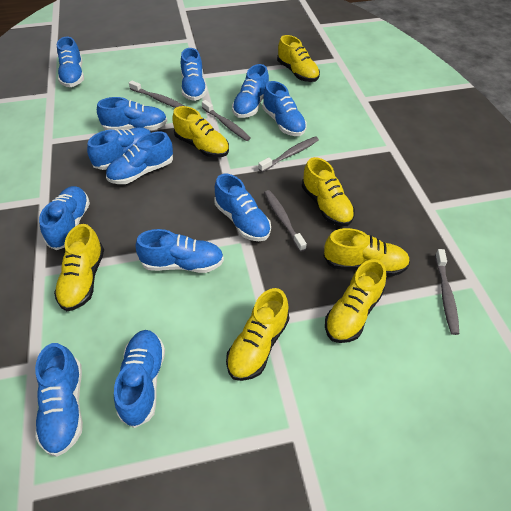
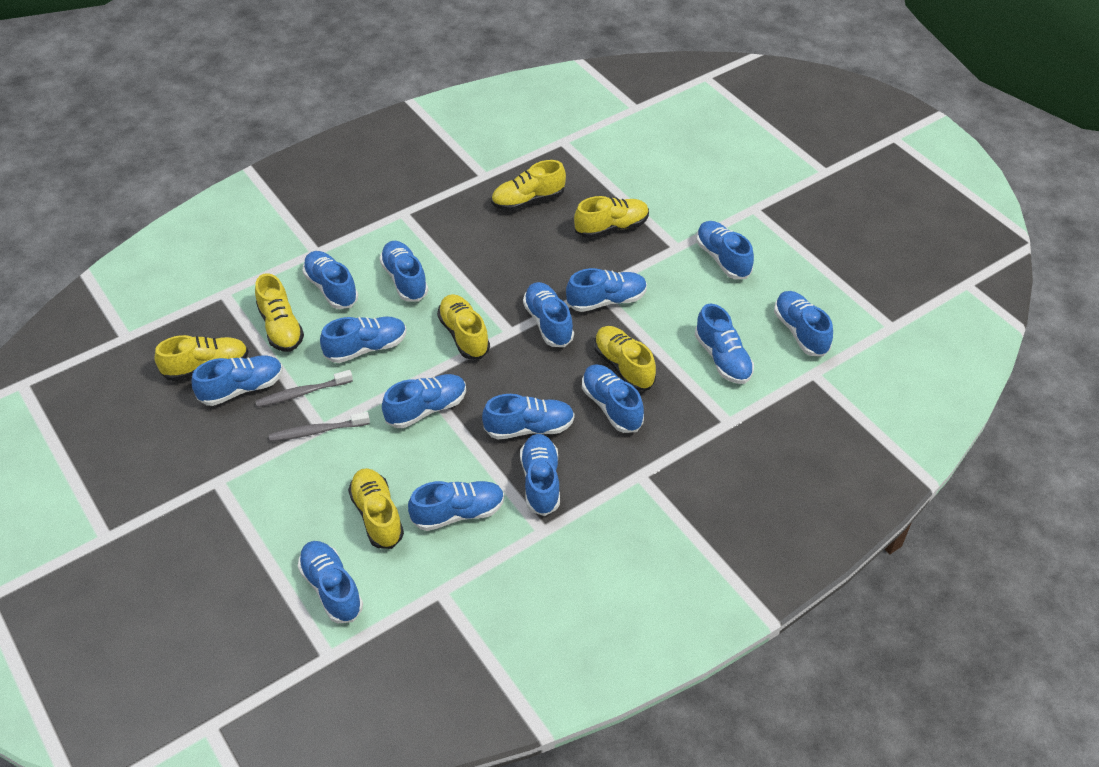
blue shoe: 12 -> 15
grey toothbrush: 5 -> 2

